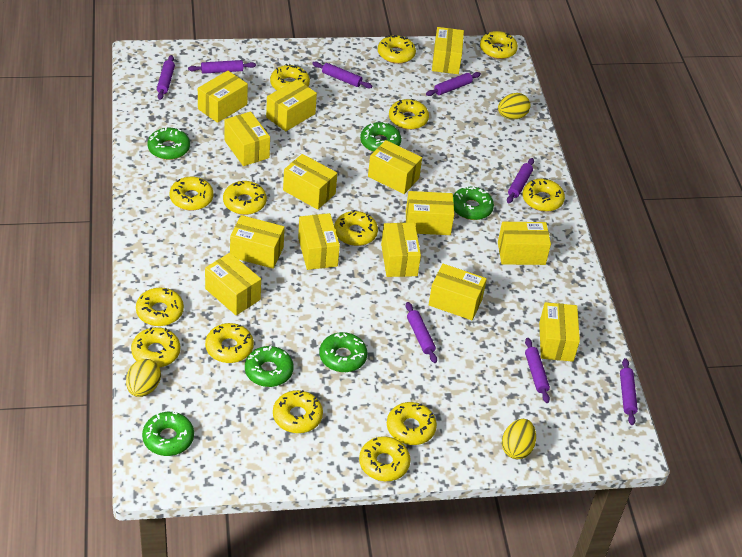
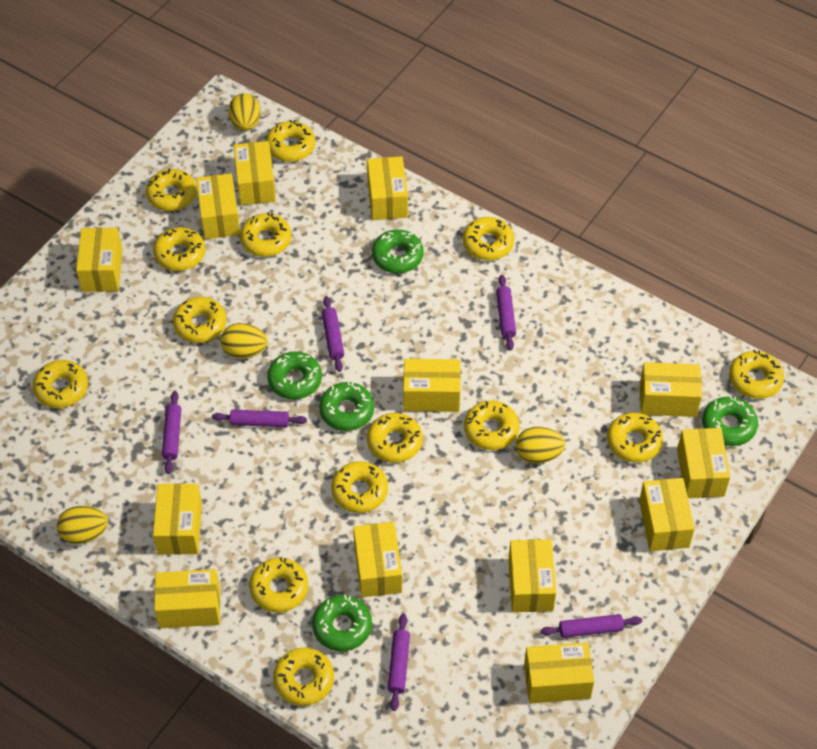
green donut: 6 -> 5
purple rolling pin: 8 -> 6
yellow box: 14 -> 13
yellow egg: 3 -> 4

